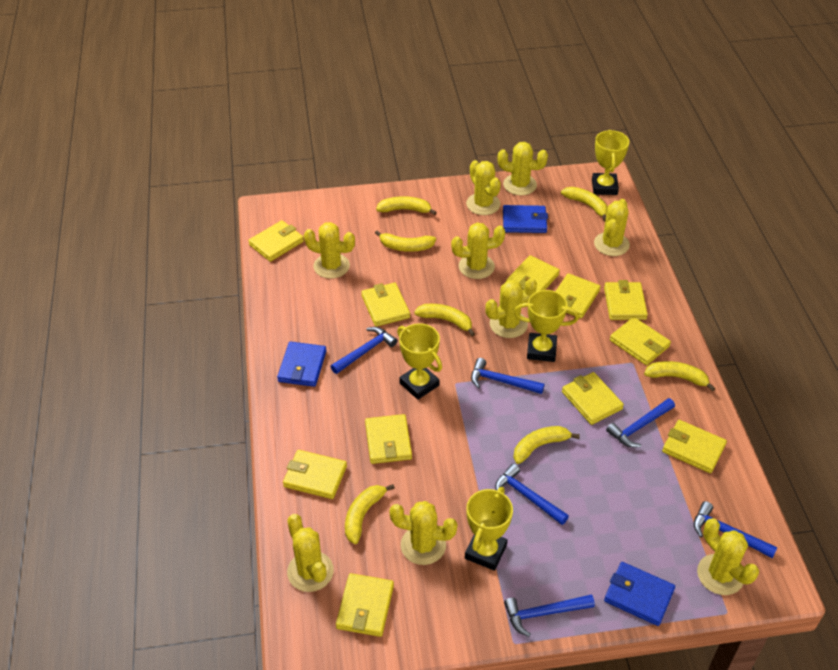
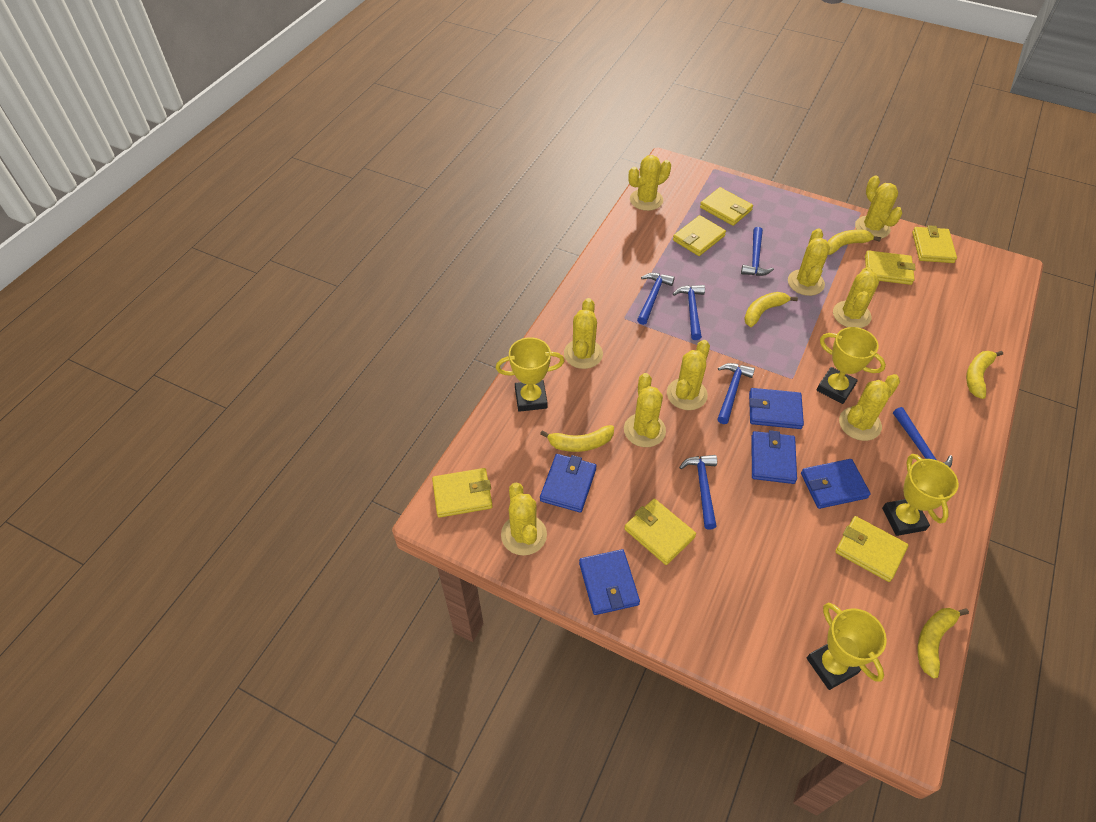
blue wallet: 3 -> 5
yellow banana: 7 -> 5
yellow wallet: 11 -> 7

